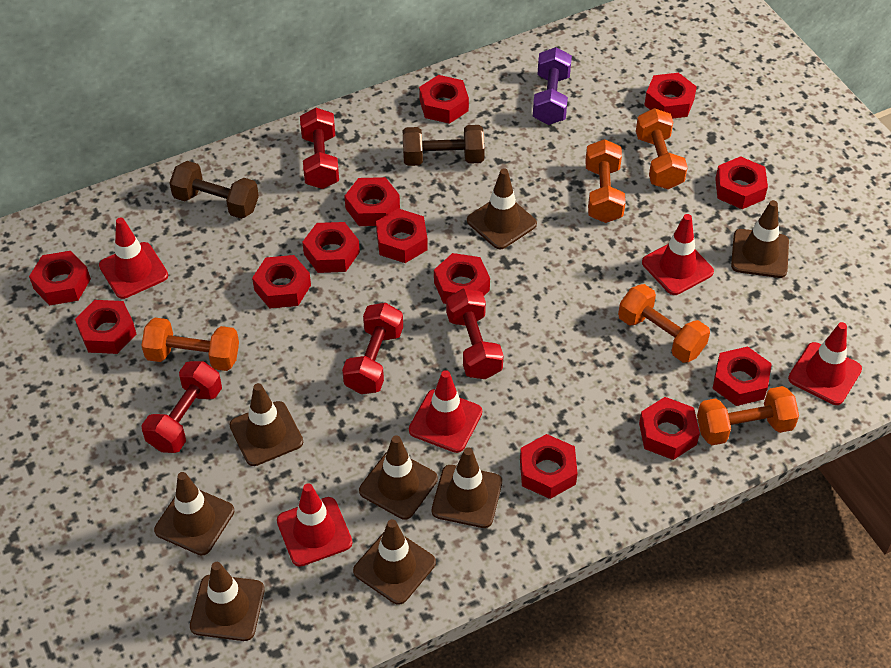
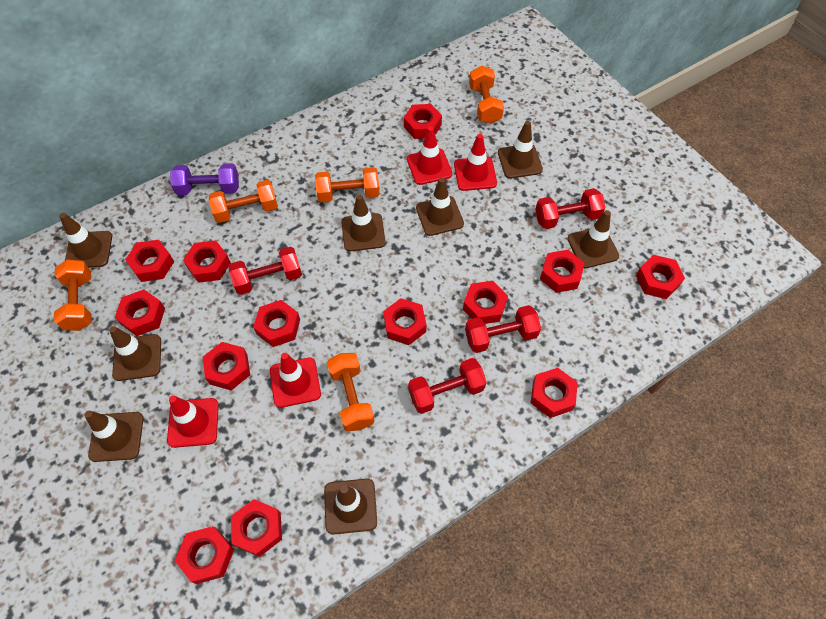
brown dumbbell: 2 -> 0
red traffic cone: 5 -> 4

